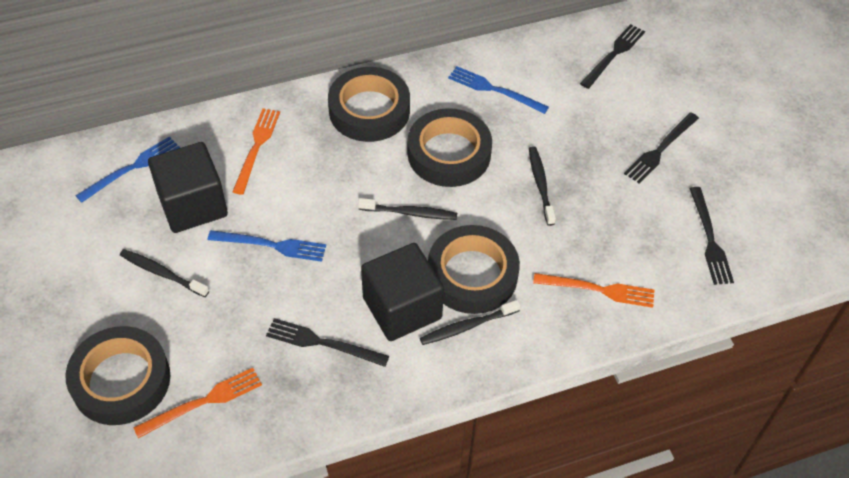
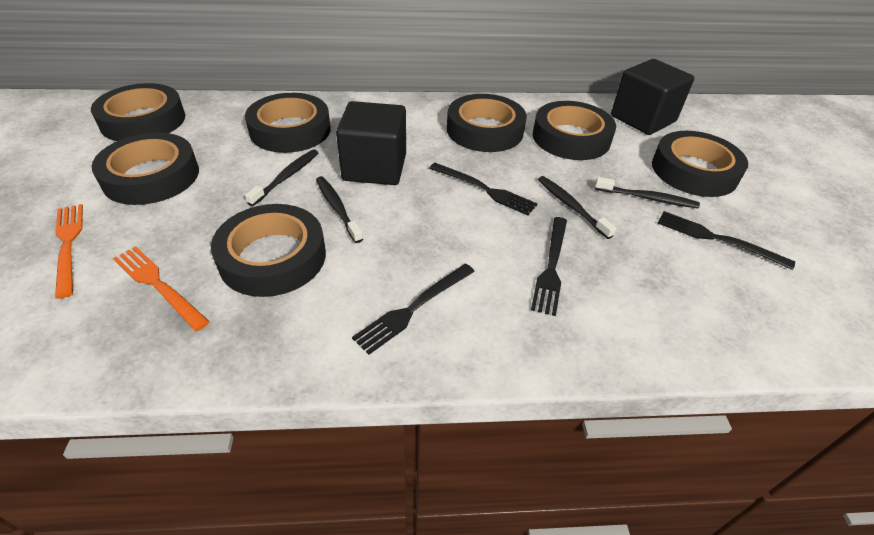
black tape: 4 -> 7
blue fork: 3 -> 0
orange fork: 3 -> 2

